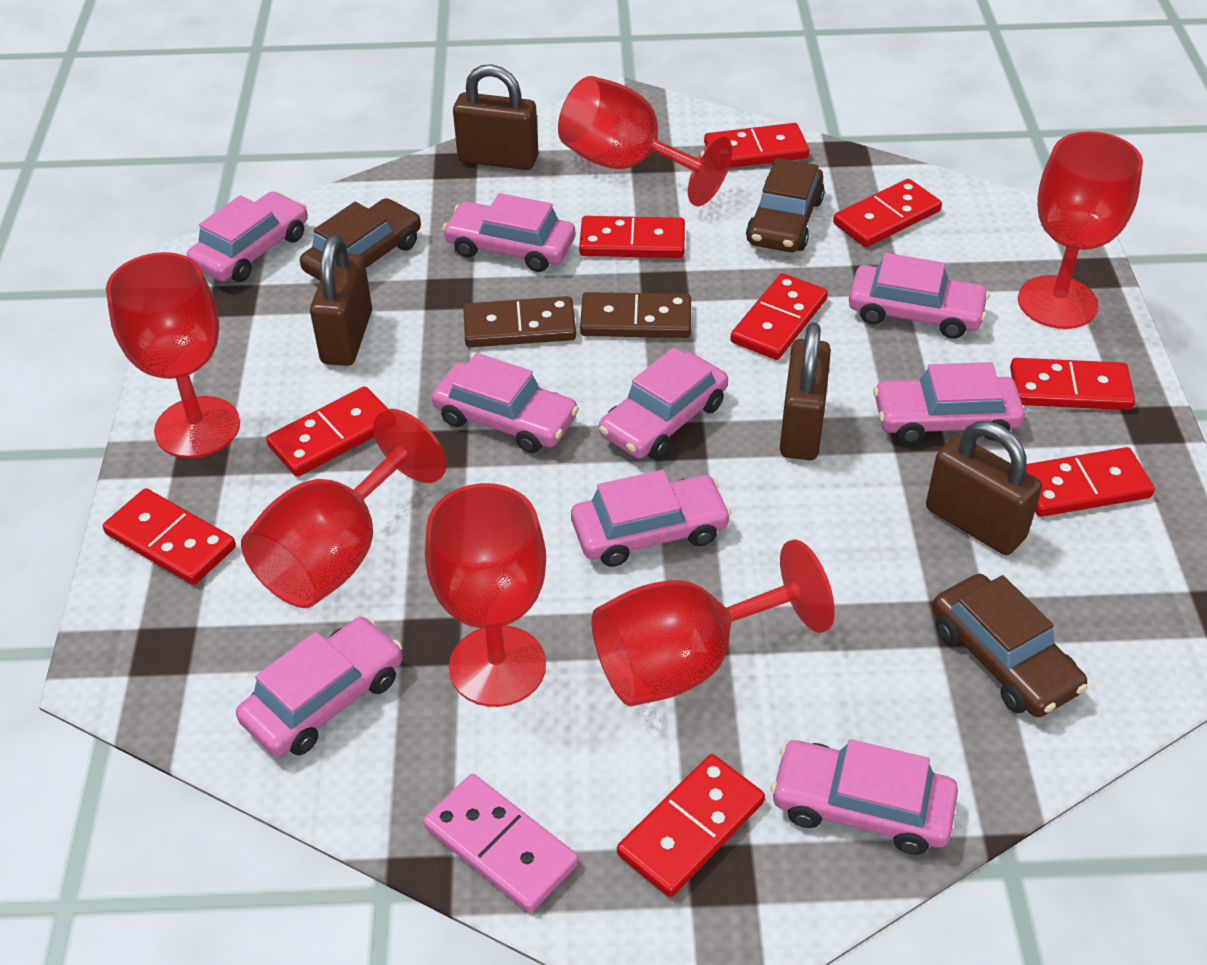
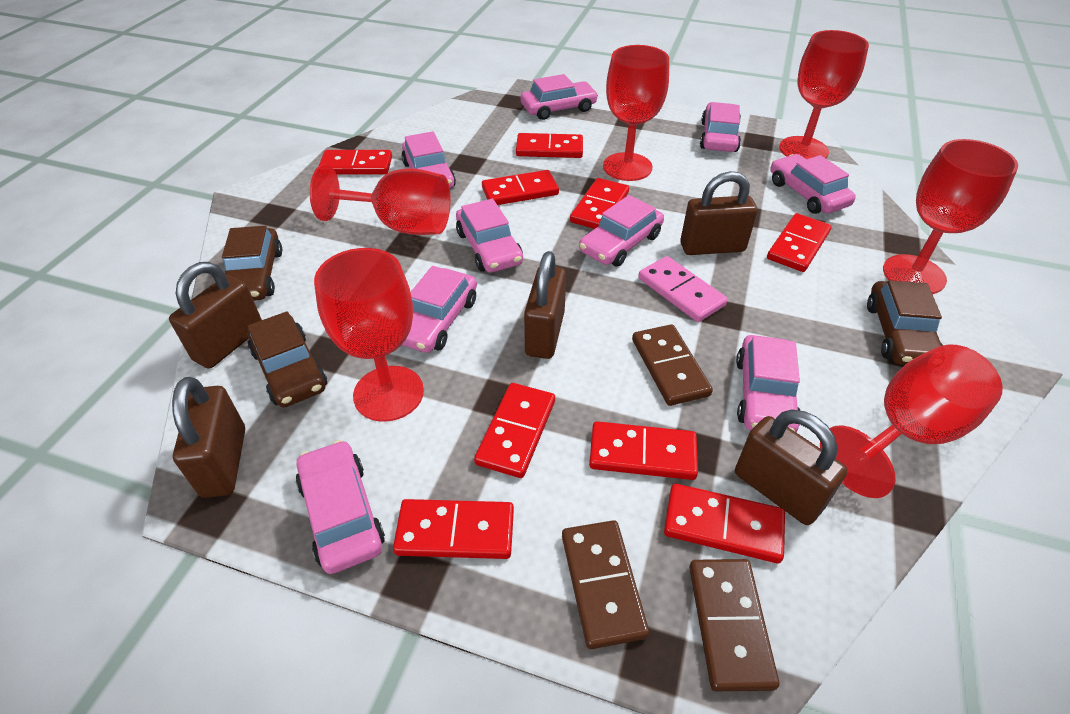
brown domino: 2 -> 3
brown padlock: 4 -> 5

